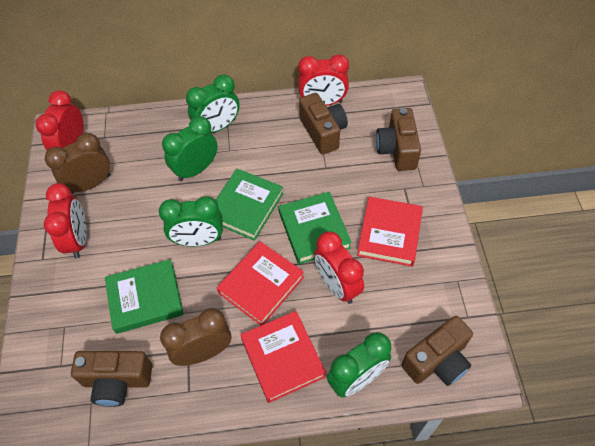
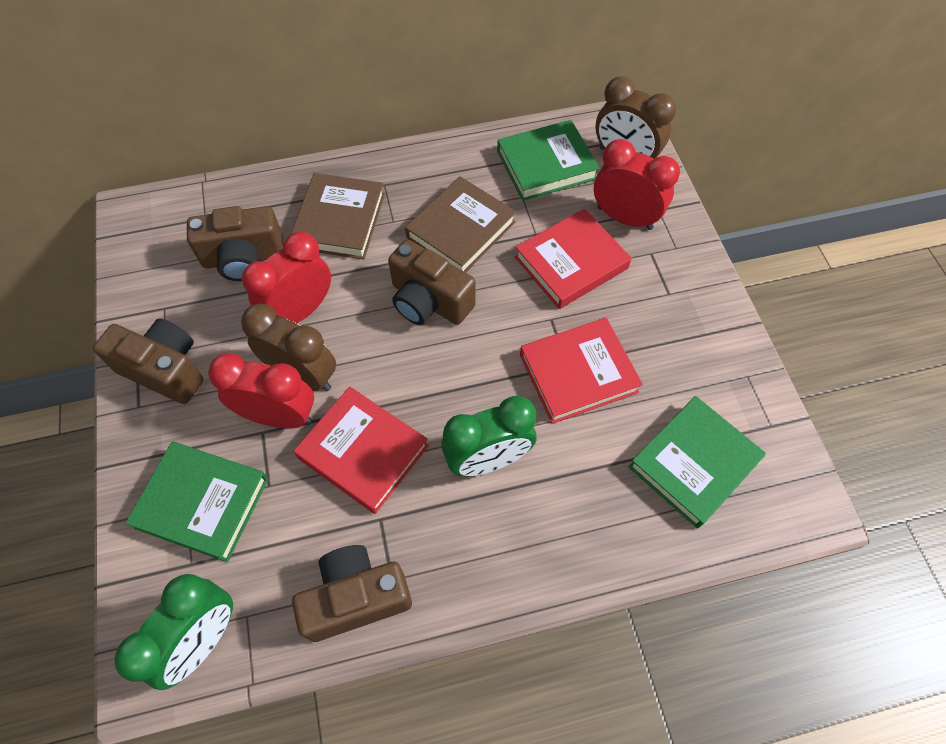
brown book: 0 -> 2
green clock: 4 -> 2
red clock: 4 -> 3

